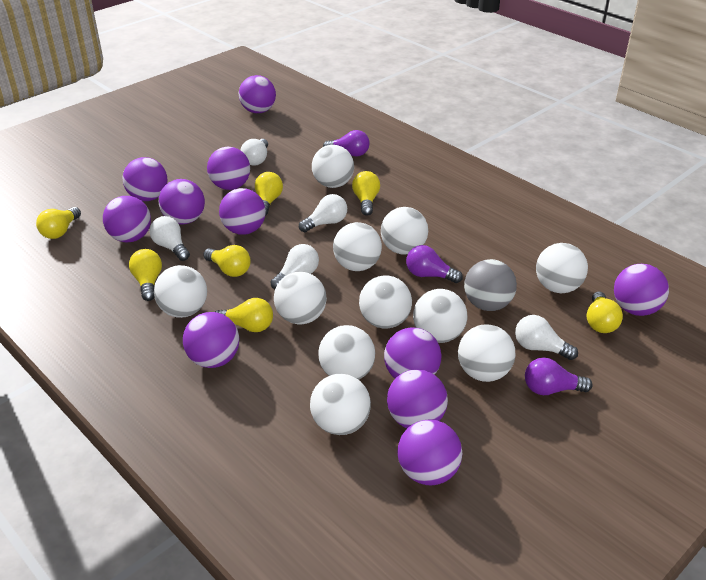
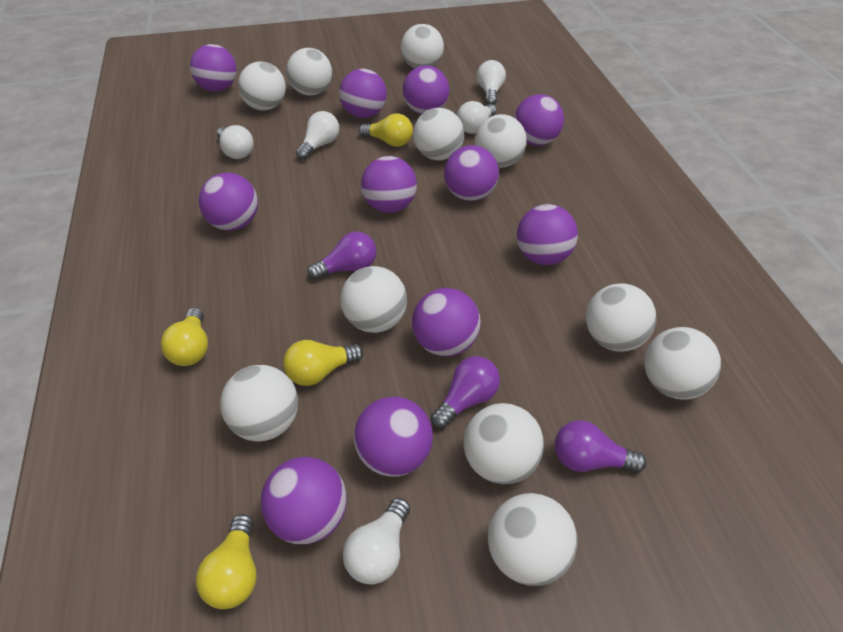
grey ball: 1 -> 0
yellow light bulb: 7 -> 4

